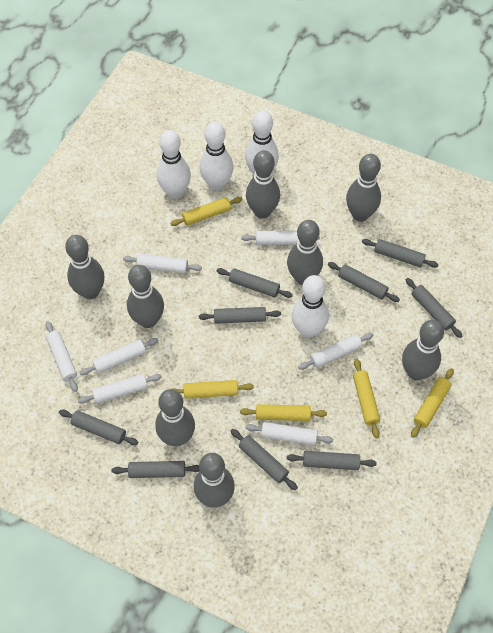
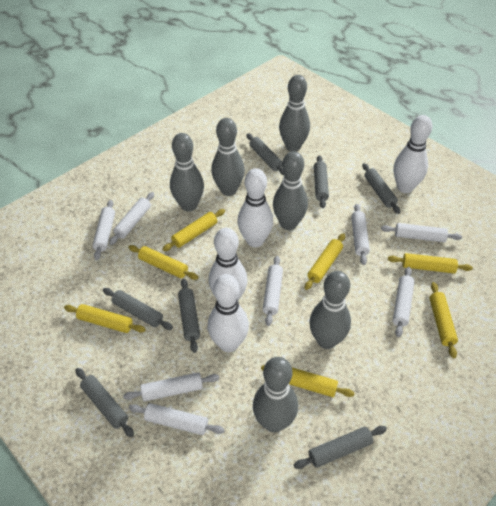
grey bowling pin: 8 -> 6
grey rolling pin: 9 -> 7
white rolling pin: 7 -> 8
yellow rolling pin: 5 -> 7

